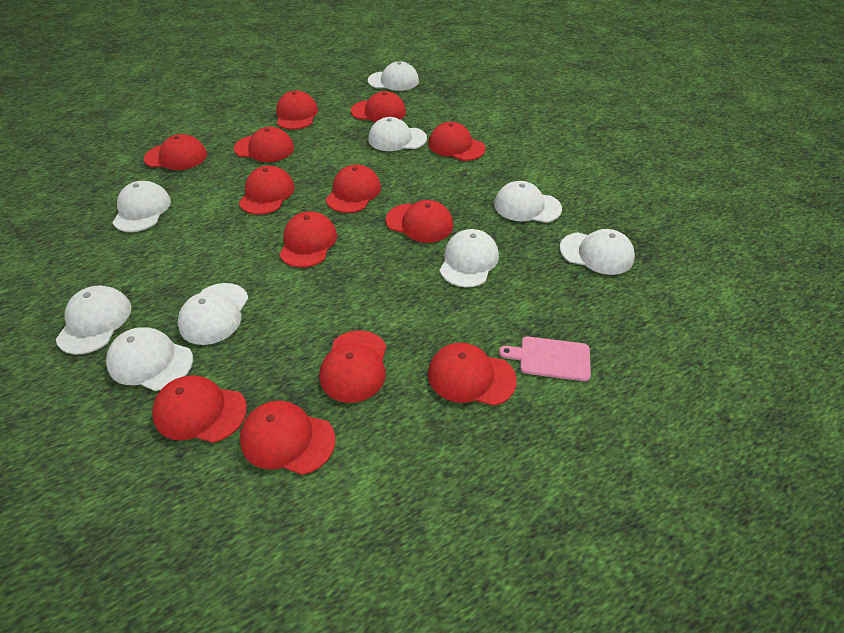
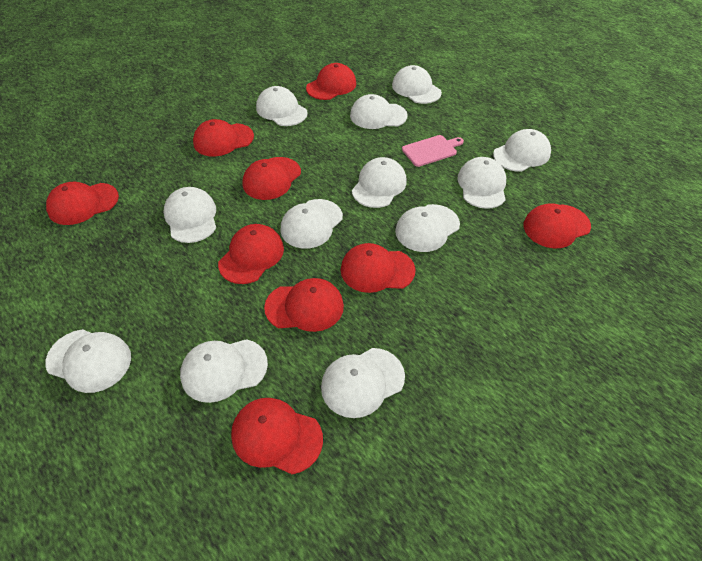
red cap: 13 -> 9
white cap: 9 -> 12

